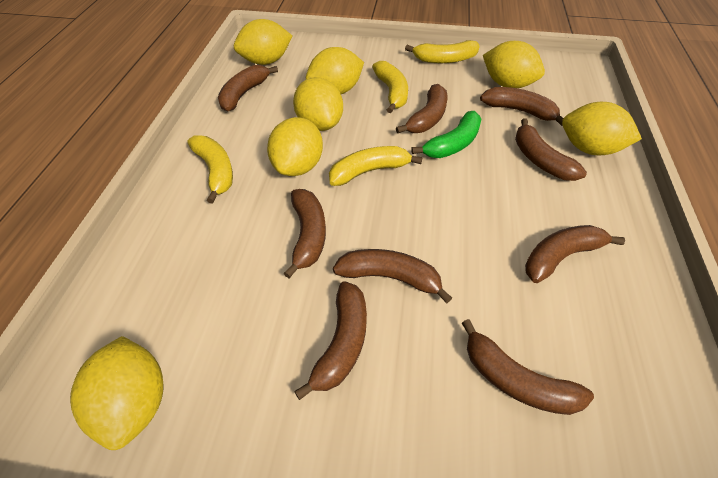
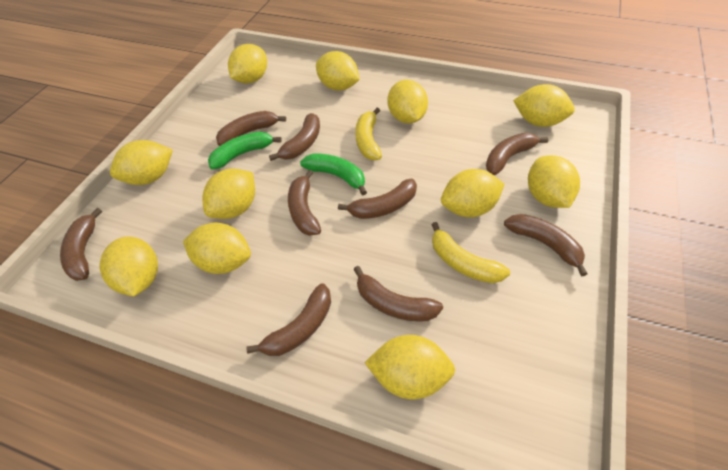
green banana: 1 -> 2
yellow banana: 4 -> 2
yellow lemon: 7 -> 11

